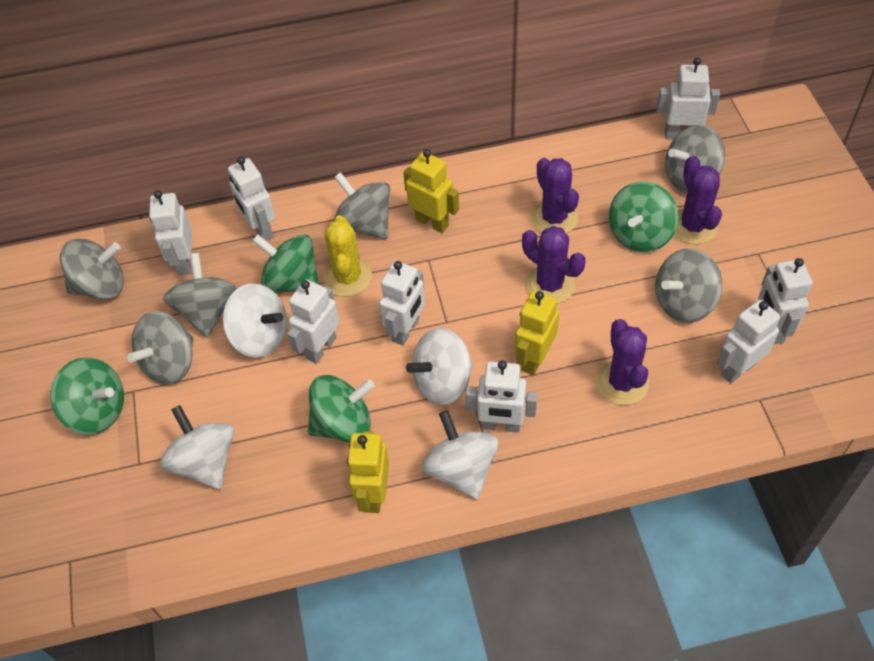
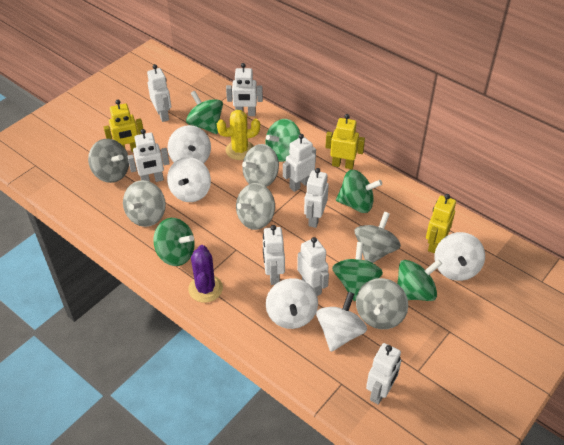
green spinning top: 4 -> 6
purple cactus: 4 -> 1
white spinning top: 4 -> 5

